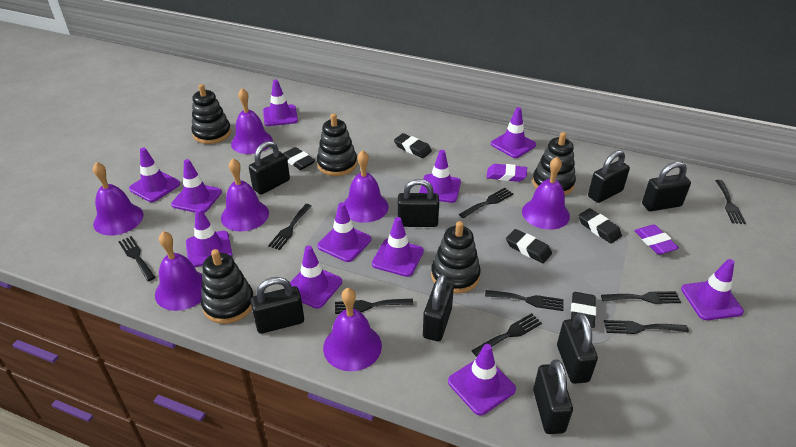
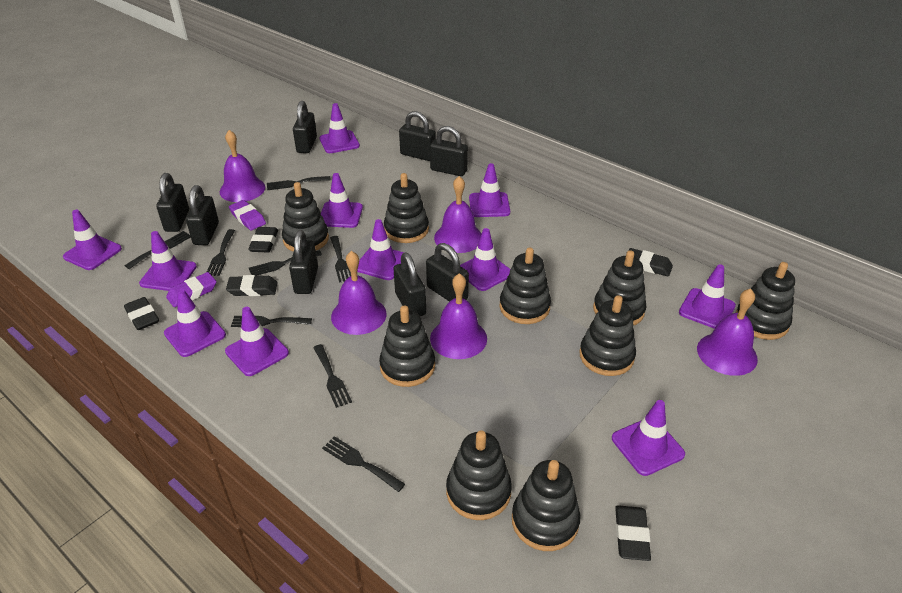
black fork: 9 -> 8
black stacking toy: 5 -> 9
purple bell: 7 -> 5

